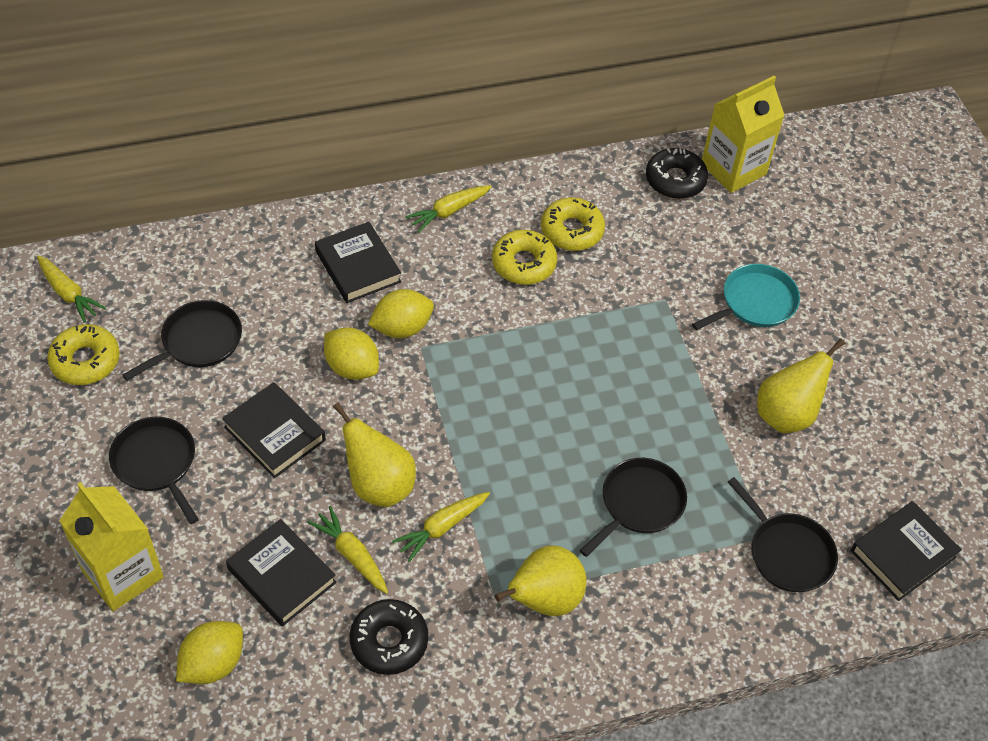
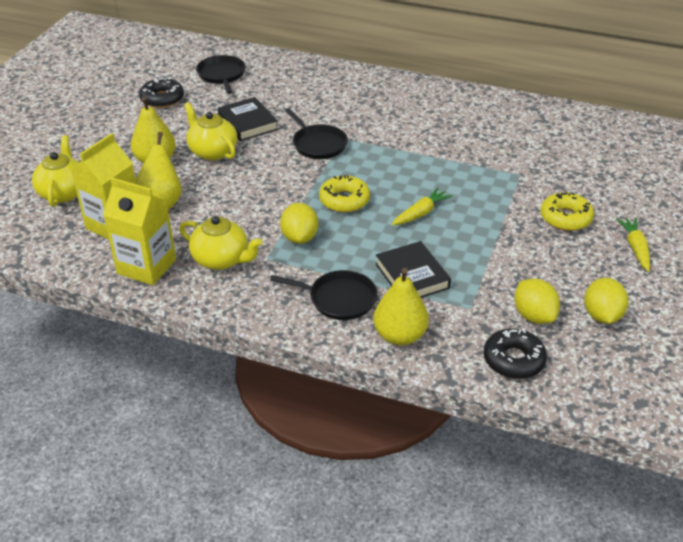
black book: 4 -> 2
black pan: 4 -> 3
turquoise pan: 1 -> 0
yellow carrot: 4 -> 2
yellow donut: 3 -> 2
yellow teapot: 0 -> 3

